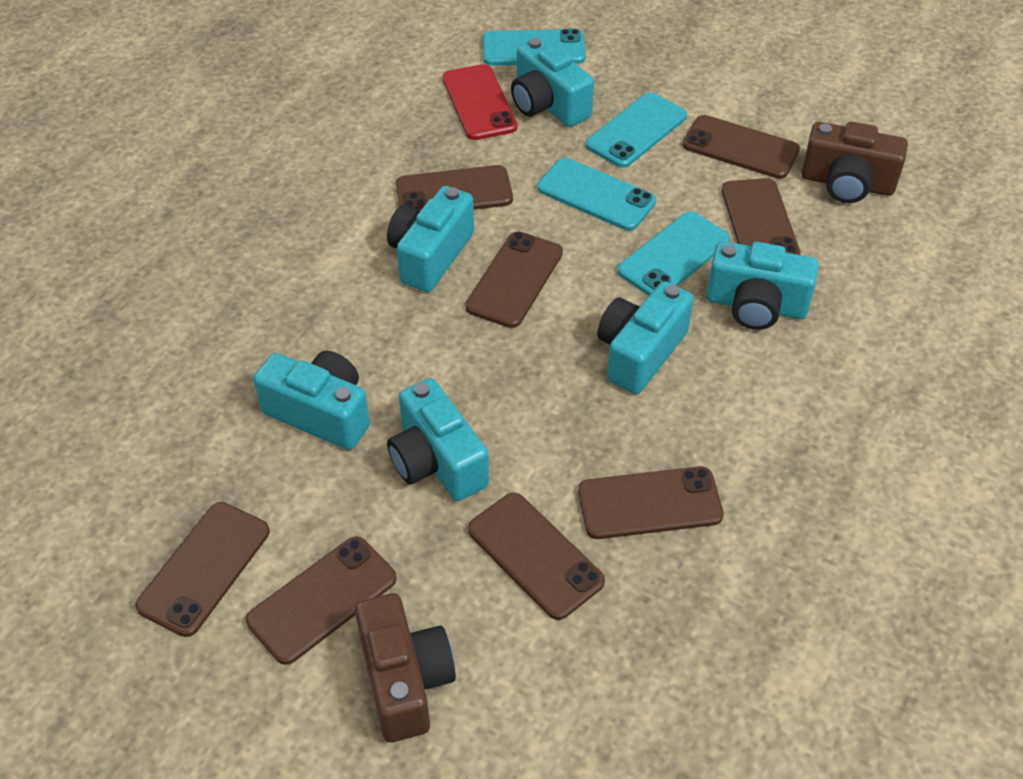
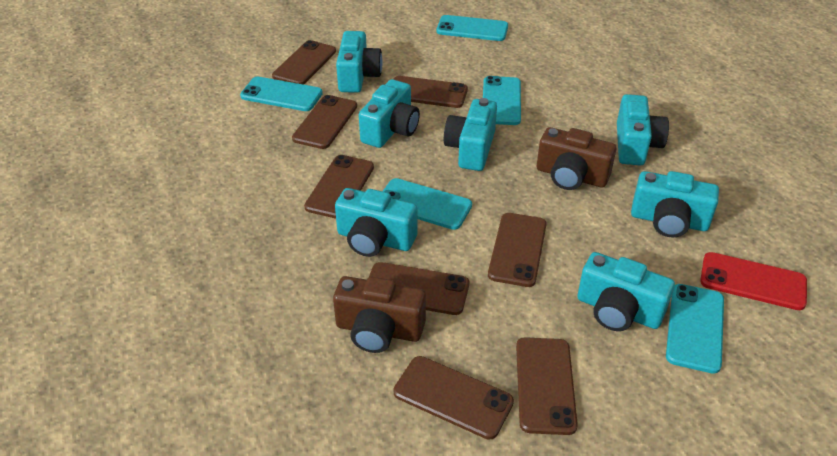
turquoise camera: 6 -> 7
turquoise phone: 4 -> 5

